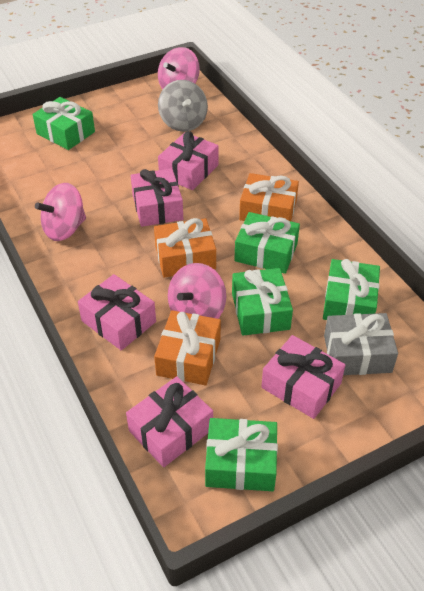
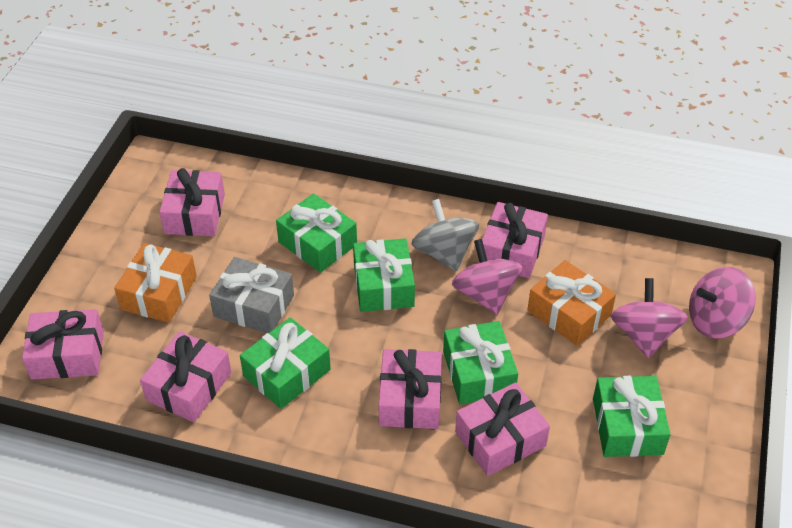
orange gift: 3 -> 2
pink gift: 5 -> 6

